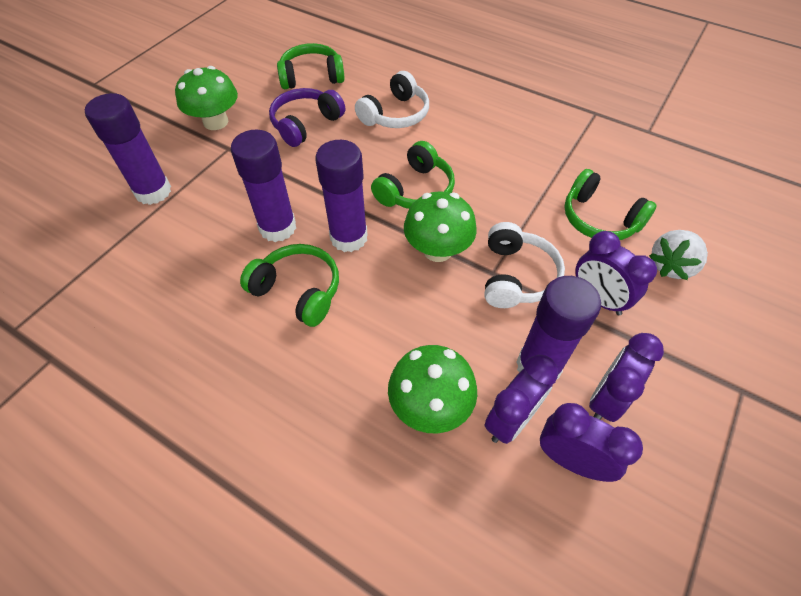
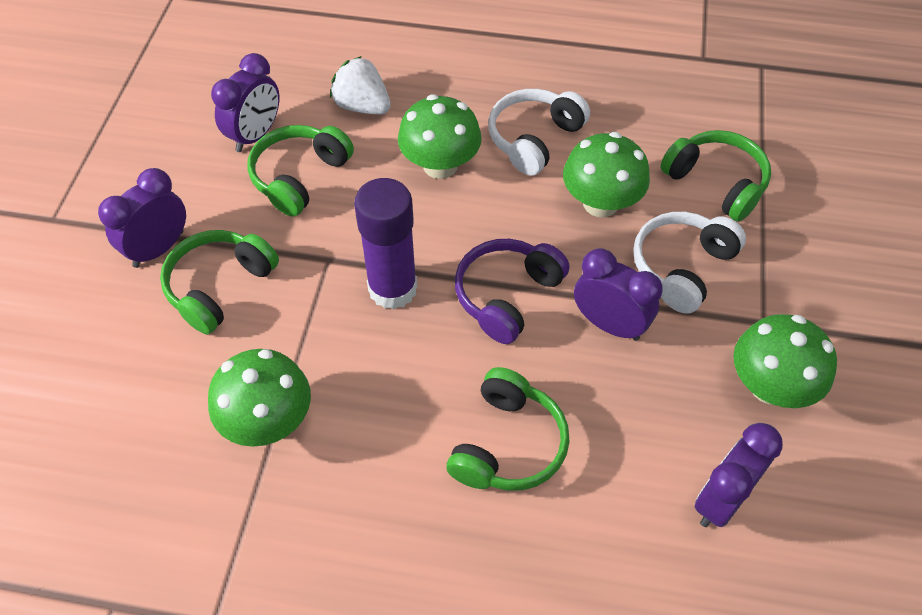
green mushroom: 3 -> 4
purple glue stick: 4 -> 1

